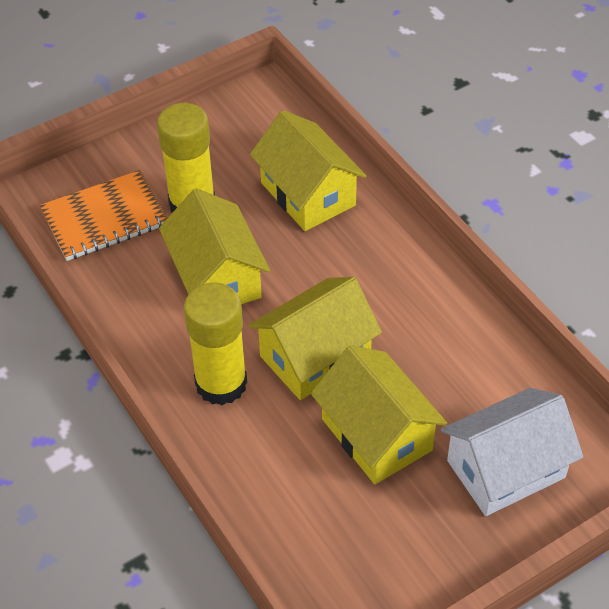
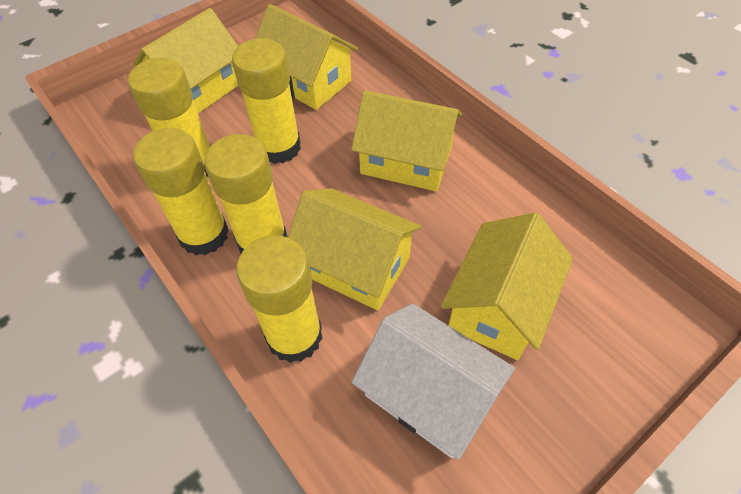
orange notebook: 1 -> 0
yellow glue stick: 2 -> 5
yellow house: 4 -> 5

